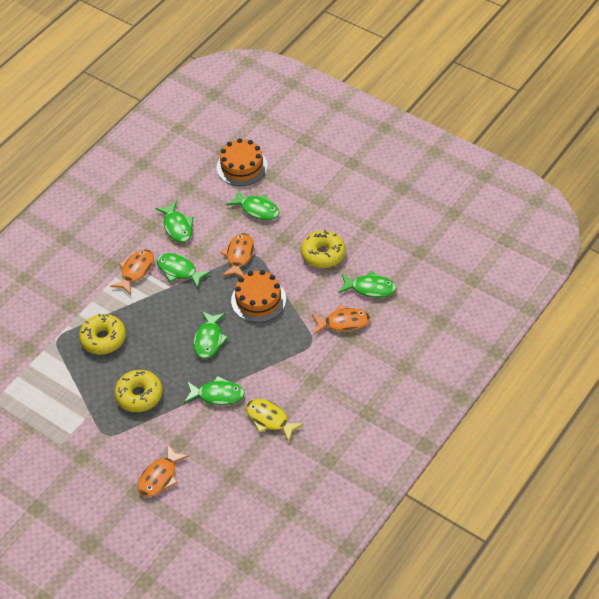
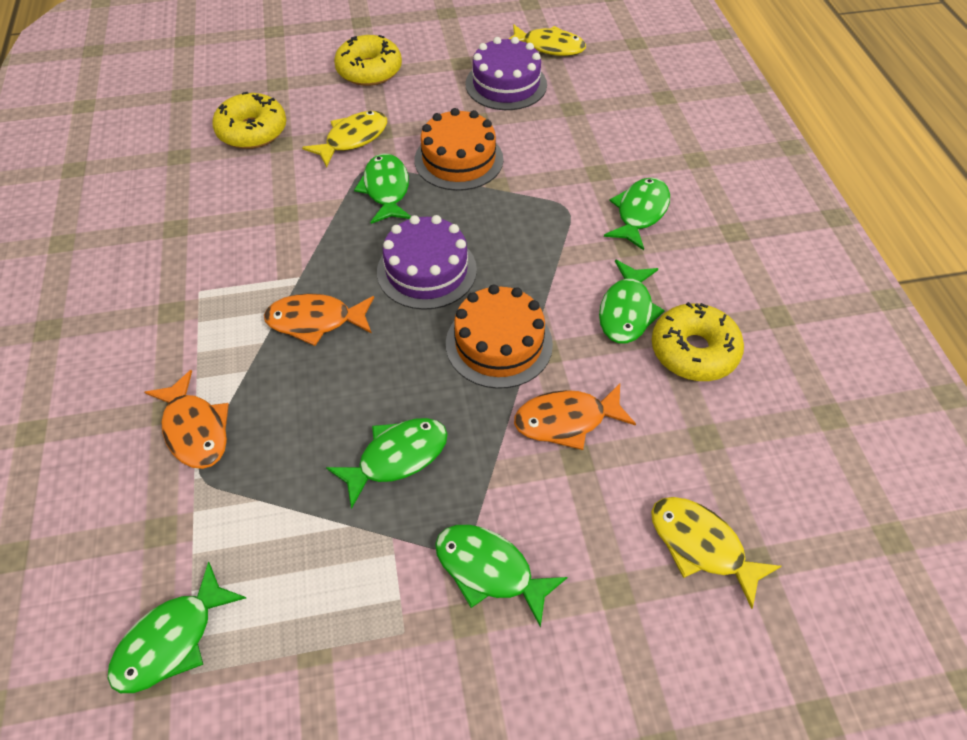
orange fish: 4 -> 3
purple cake: 0 -> 2
yellow fish: 1 -> 3

